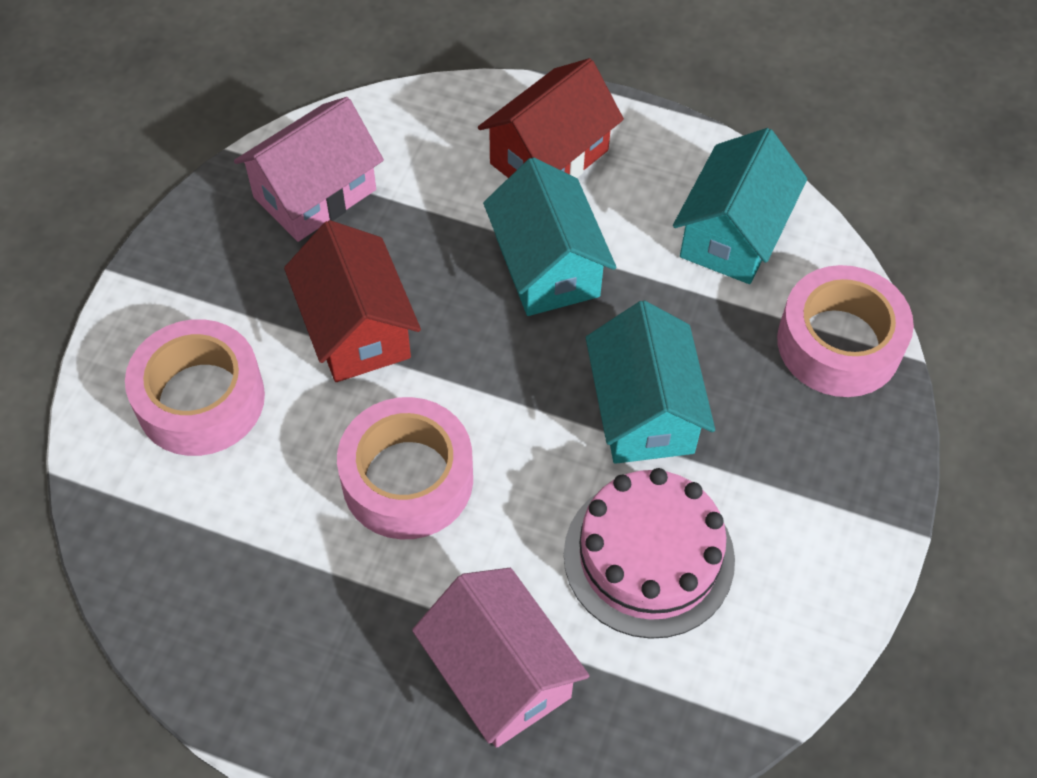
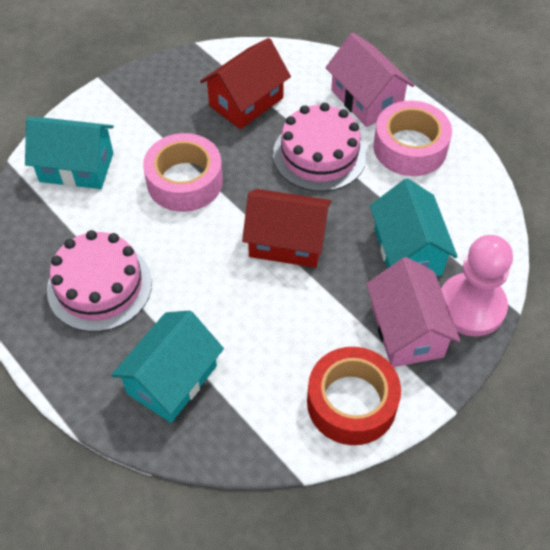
pink cake: 1 -> 2
pink pawn: 0 -> 1
pink tape: 3 -> 2
red tape: 0 -> 1

